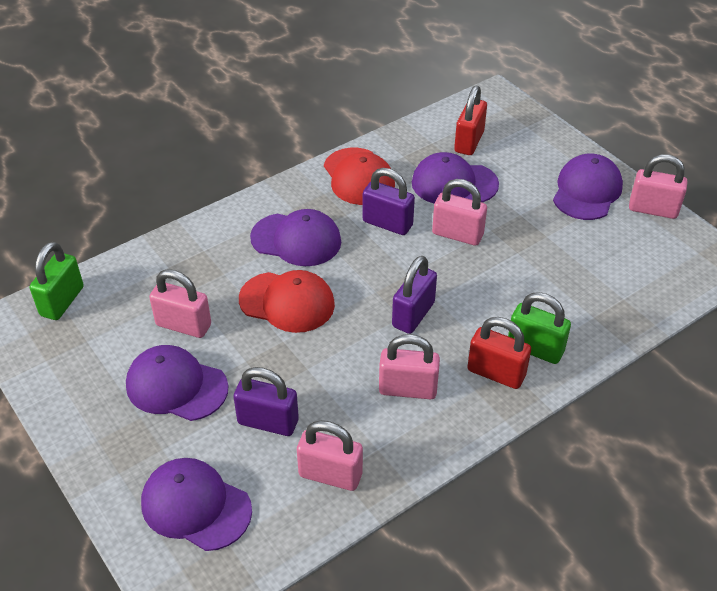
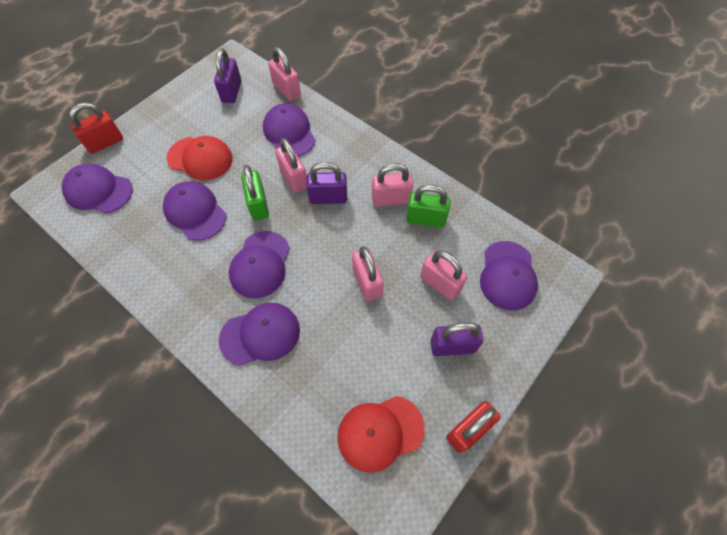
purple cap: 5 -> 6

